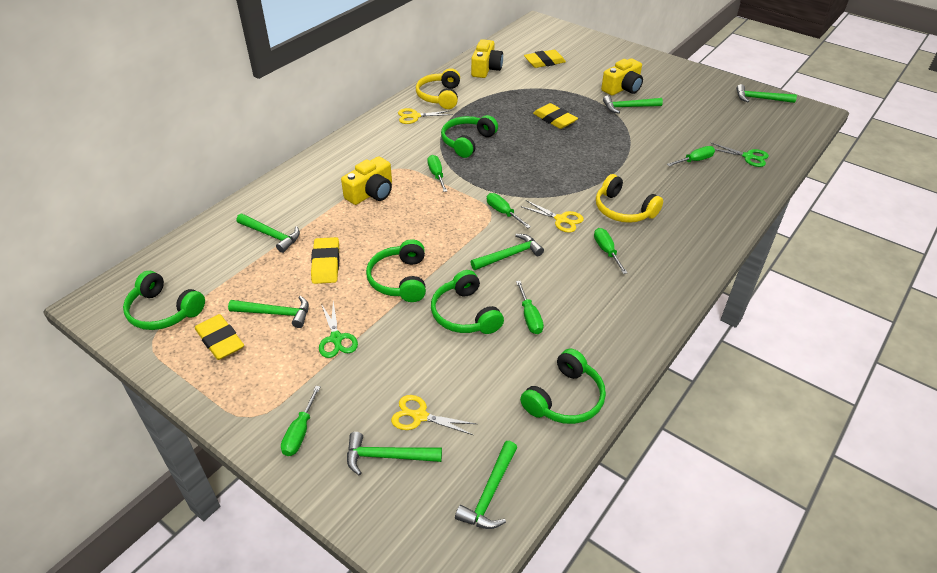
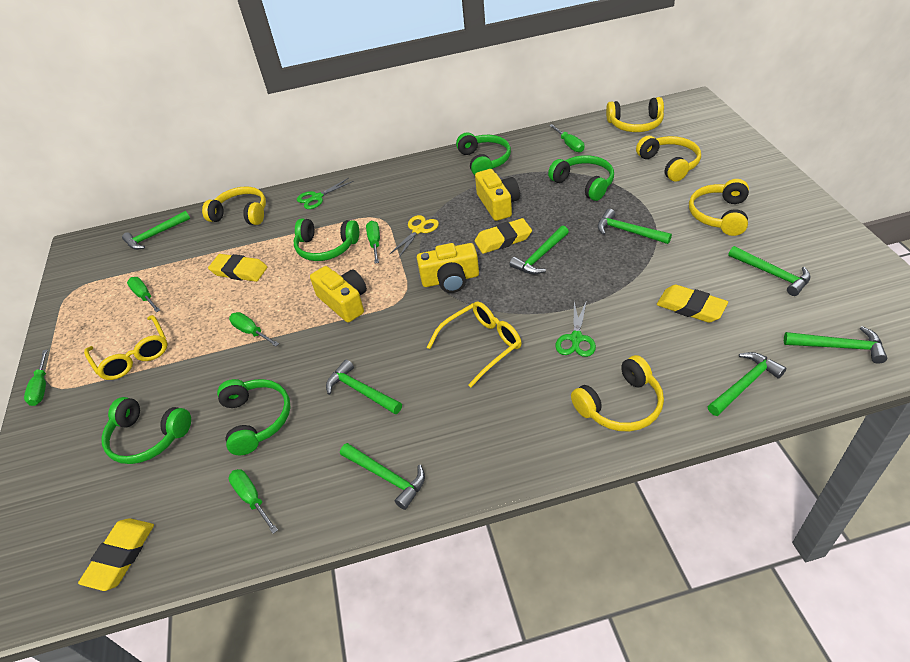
green hammer: 7 -> 8
yellow glasses: 0 -> 2
yellow headphones: 2 -> 5
yellow scissors: 3 -> 1

